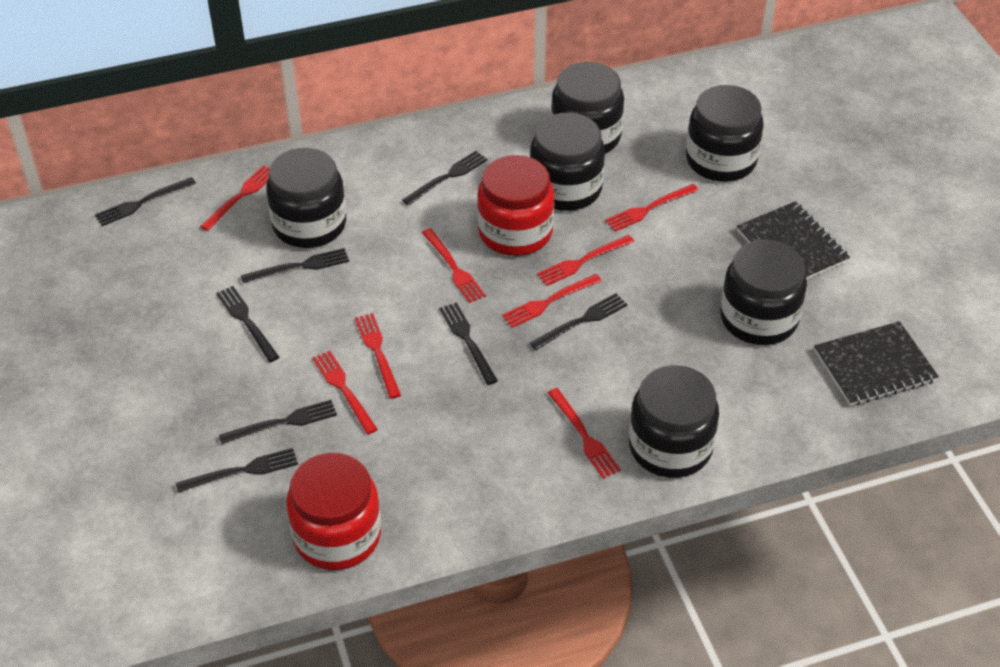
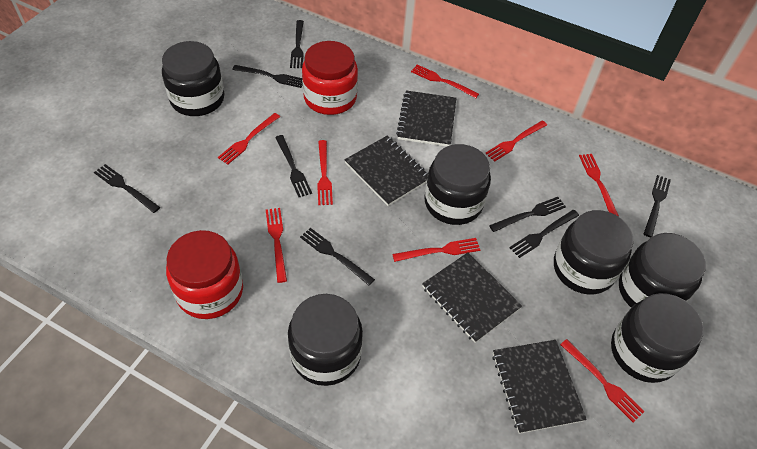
black notebook: 2 -> 4

